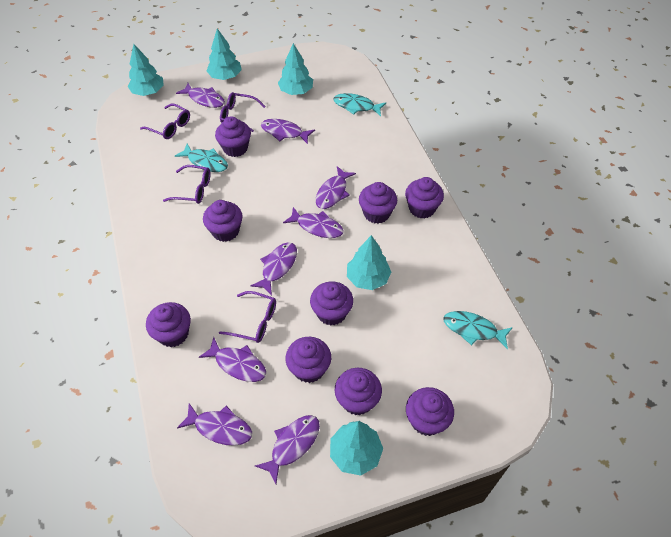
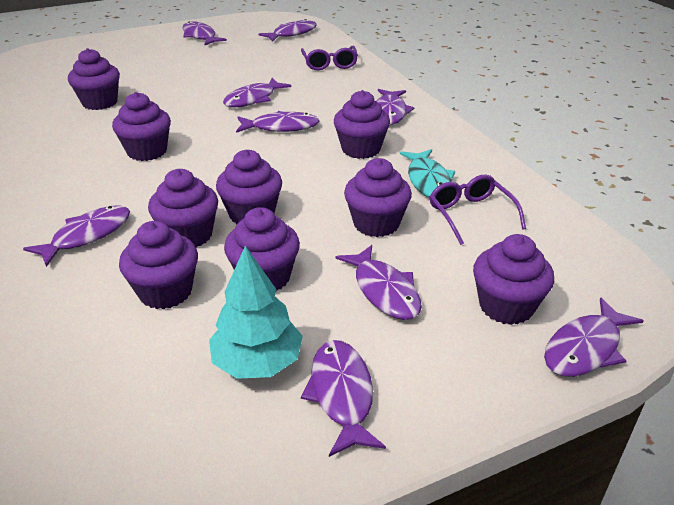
purple fish: 8 -> 9
purple glasses: 4 -> 2
turquoise fish: 3 -> 1
turquoise tree: 5 -> 1

